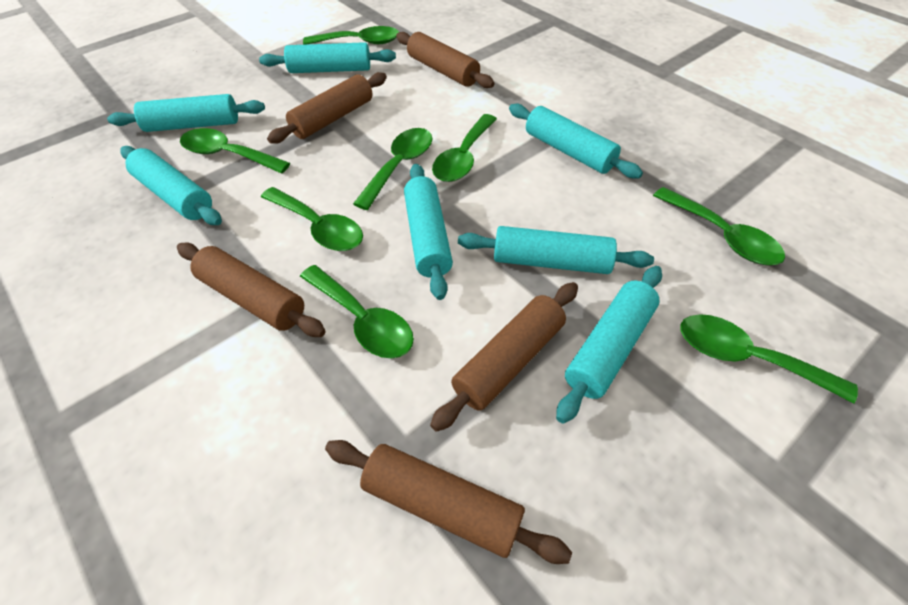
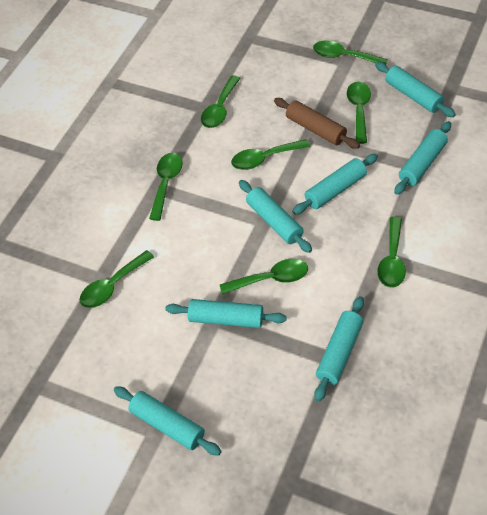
brown rolling pin: 5 -> 1

